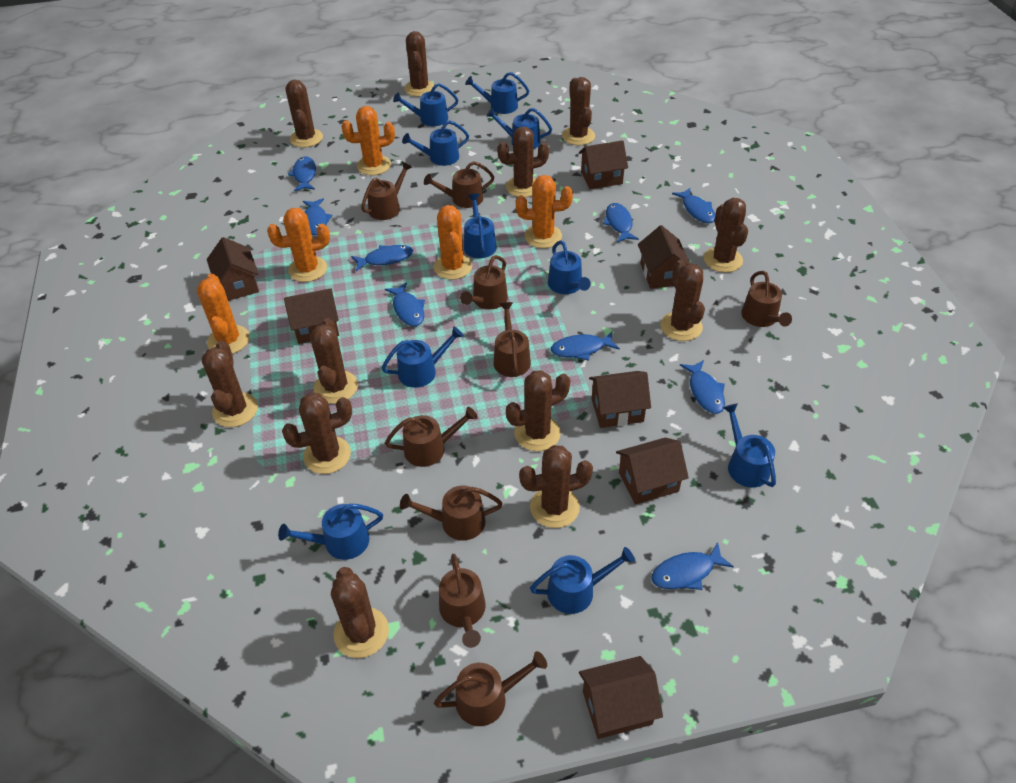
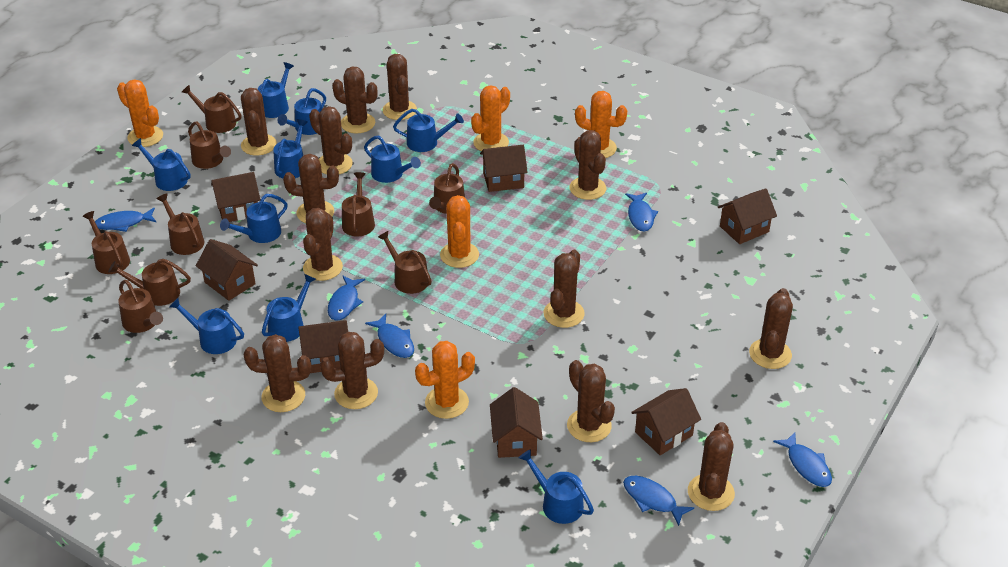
blue fish: 9 -> 6
brown cactus: 12 -> 13

